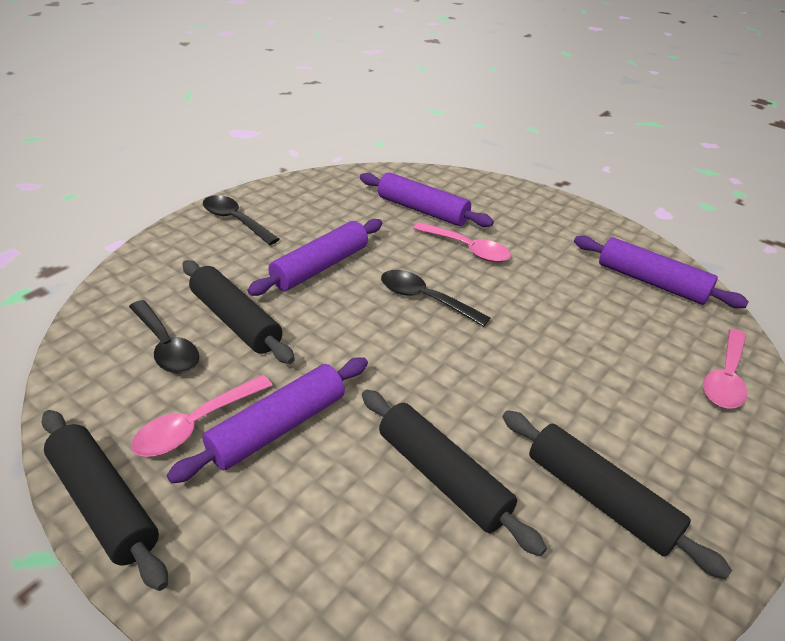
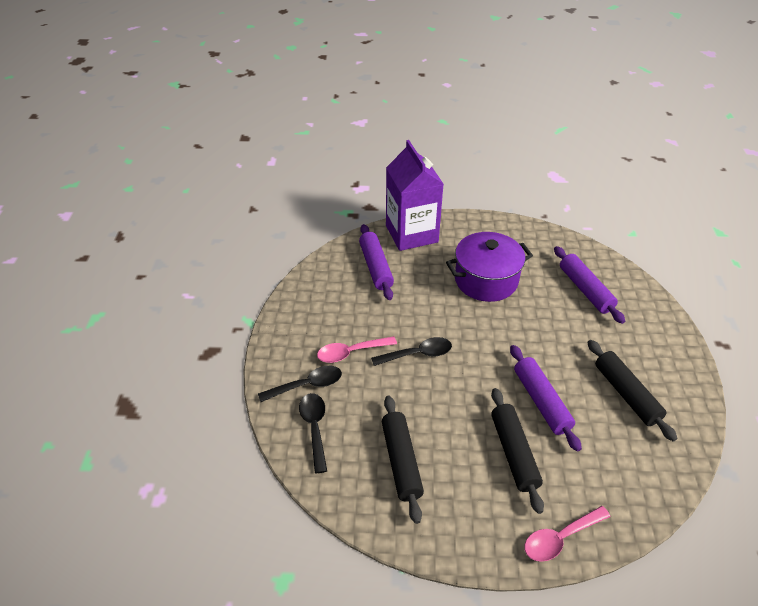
black rolling pin: 4 -> 3
pink spoon: 3 -> 2
purple carton: 0 -> 1
purple pot: 0 -> 1
purple rolling pin: 4 -> 3

